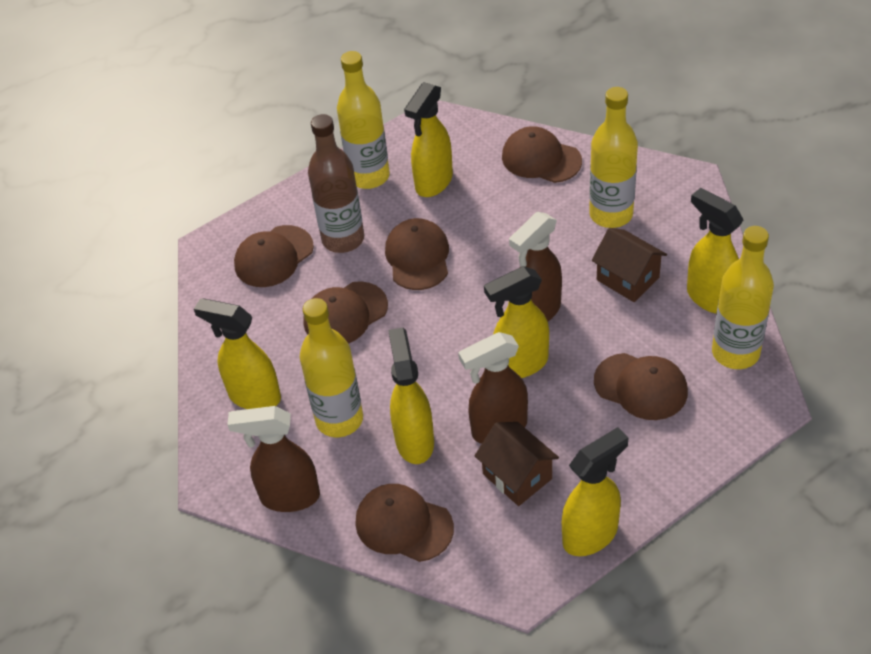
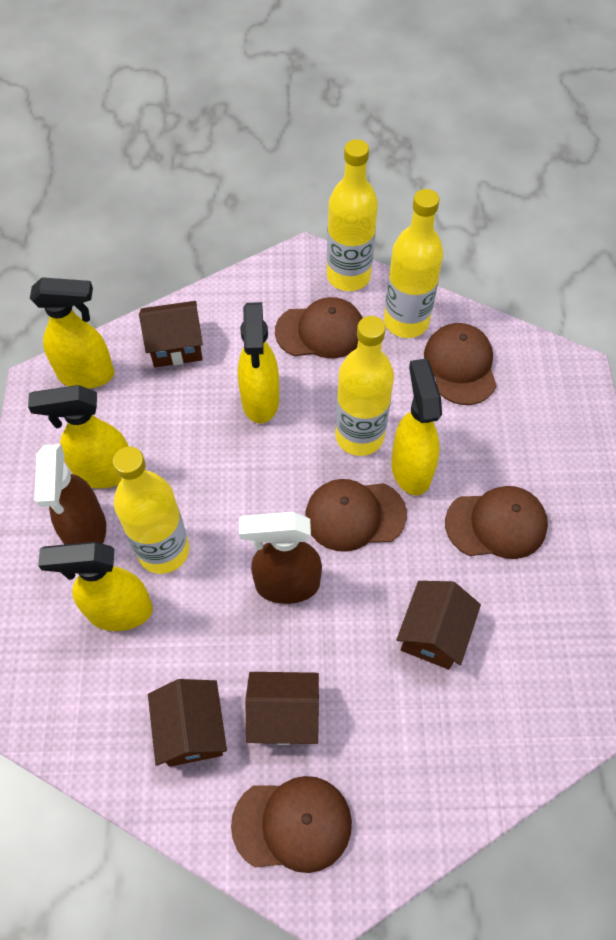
brown bottle: 1 -> 0
brown cap: 6 -> 5
brown house: 2 -> 4
brown spray bottle: 3 -> 2
yellow spray bottle: 6 -> 5

